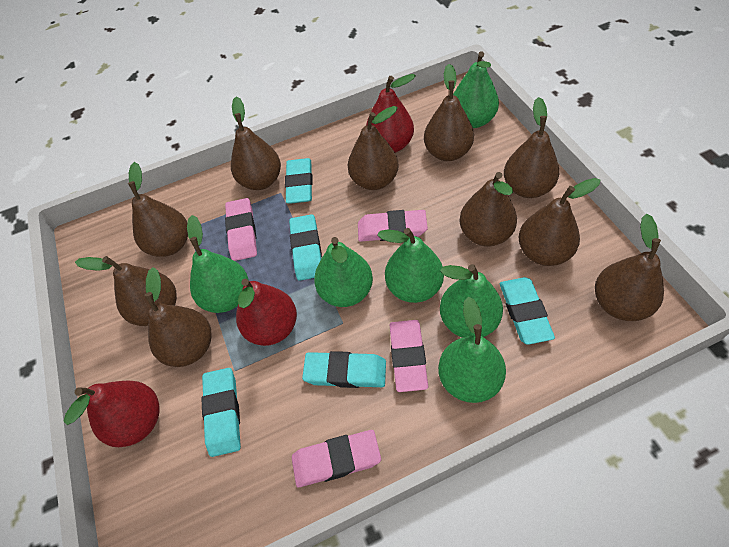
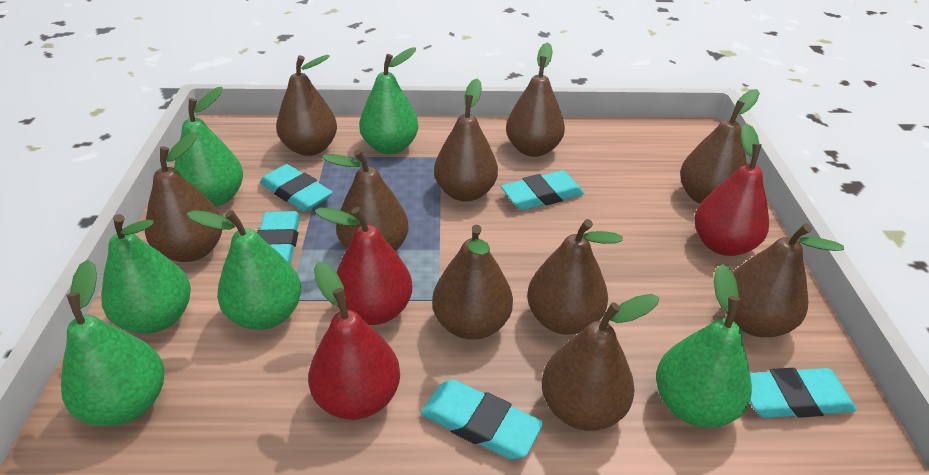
pink eraser: 4 -> 0

